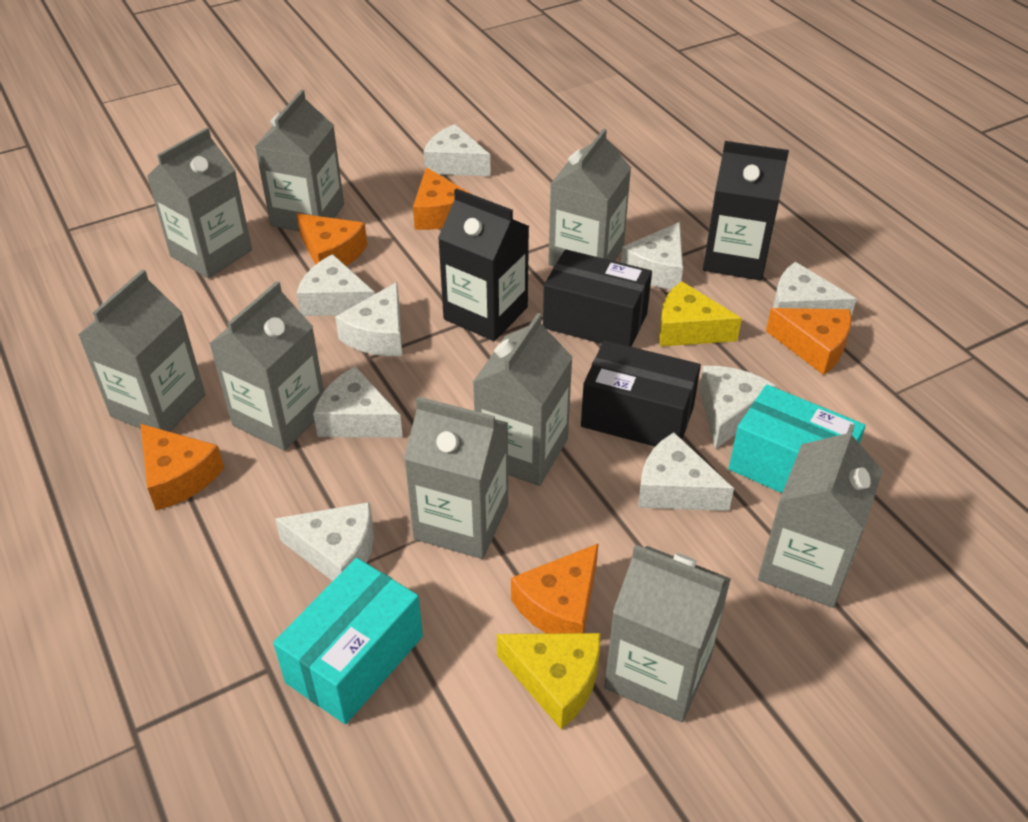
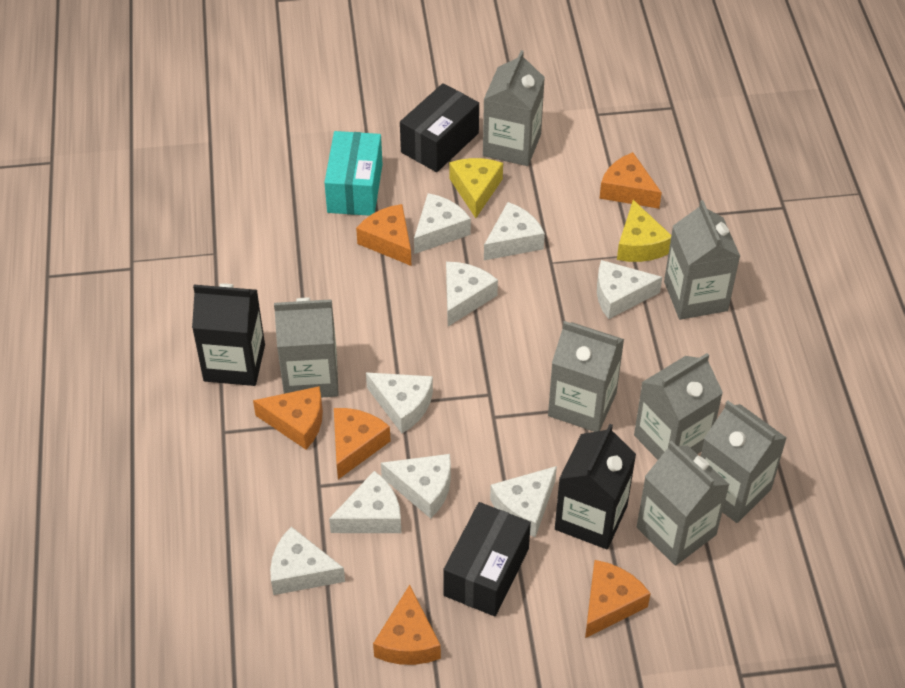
grey carton: 9 -> 7
orange cheese: 5 -> 6
turquoise box: 2 -> 1

